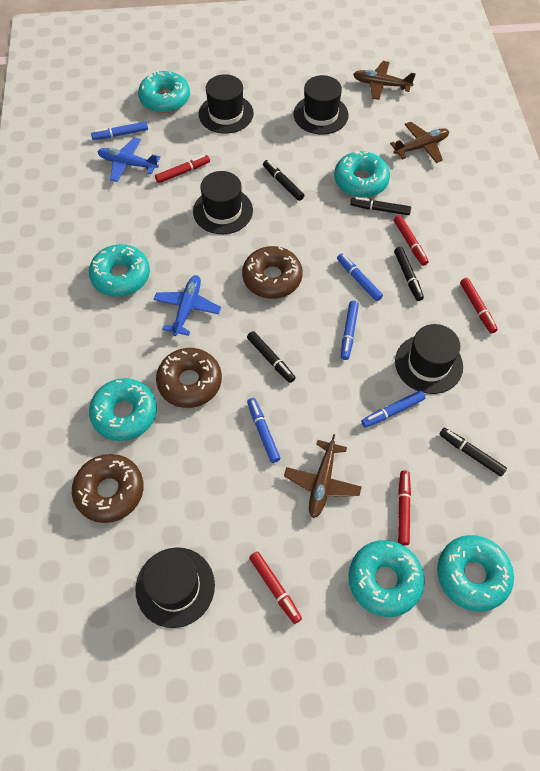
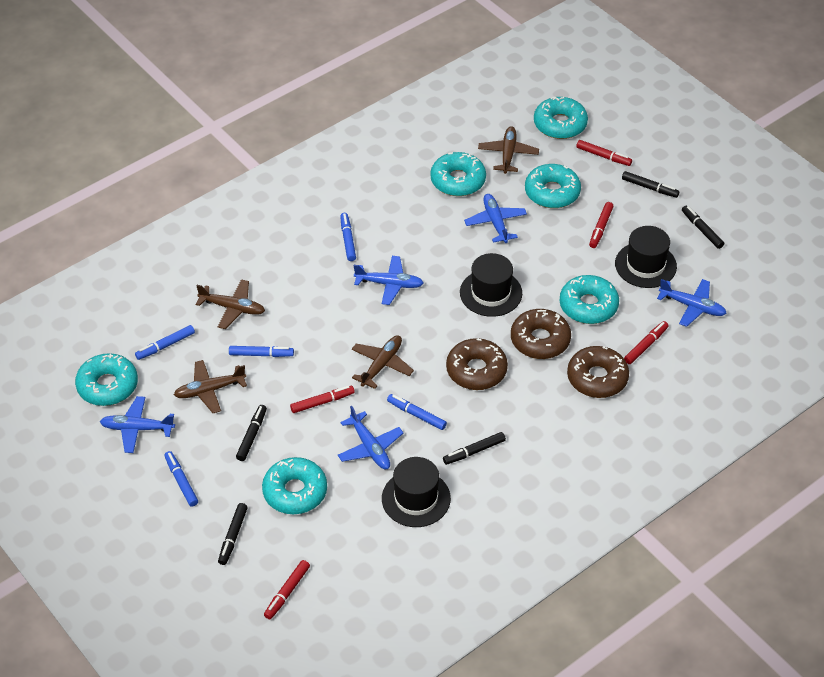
black hat: 5 -> 3
blue plane: 2 -> 5
brown plane: 3 -> 4

